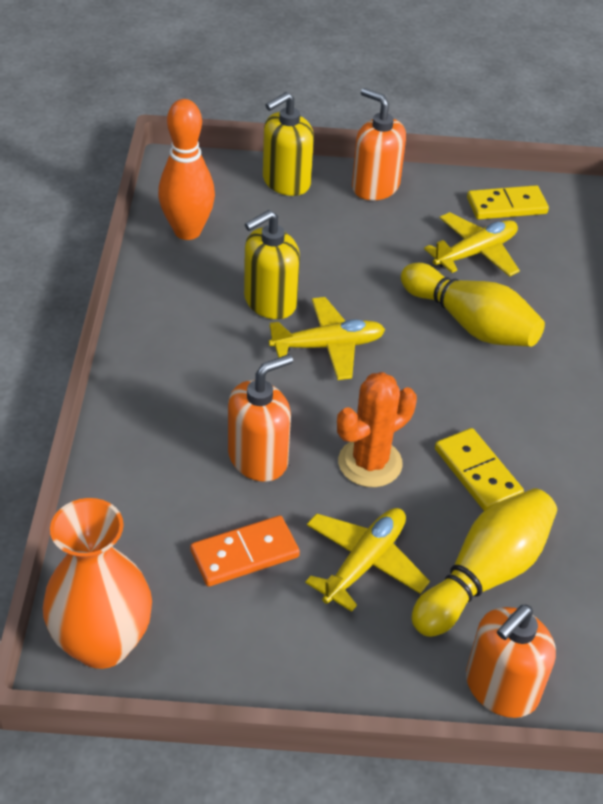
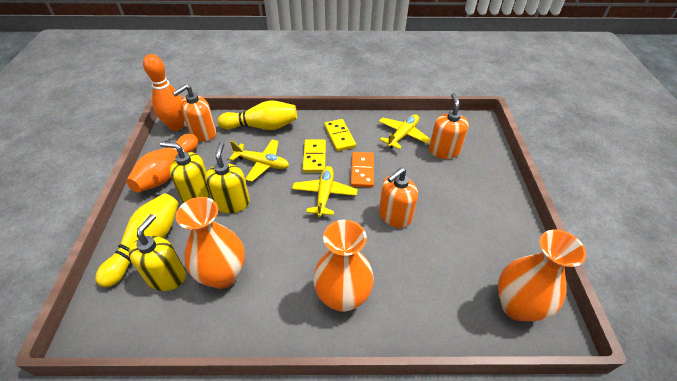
orange bowling pin: 1 -> 2
orange cactus: 1 -> 0
orange vase: 1 -> 3
yellow soap dispenser: 2 -> 3

